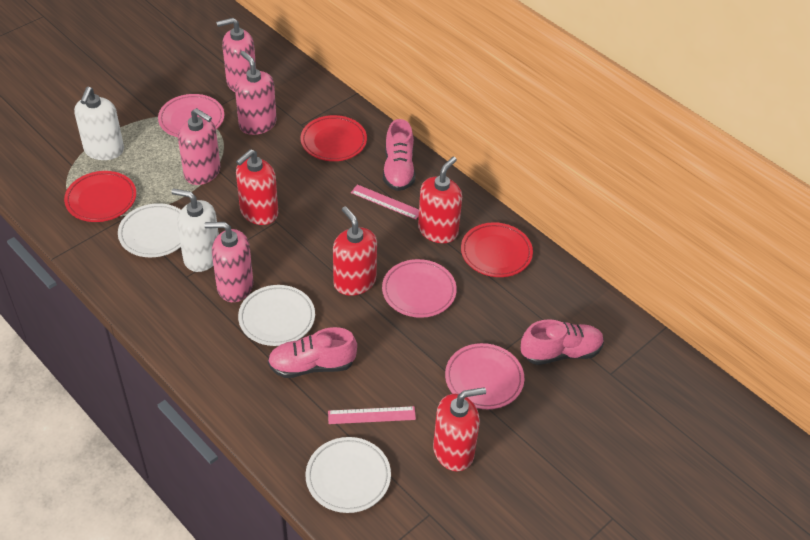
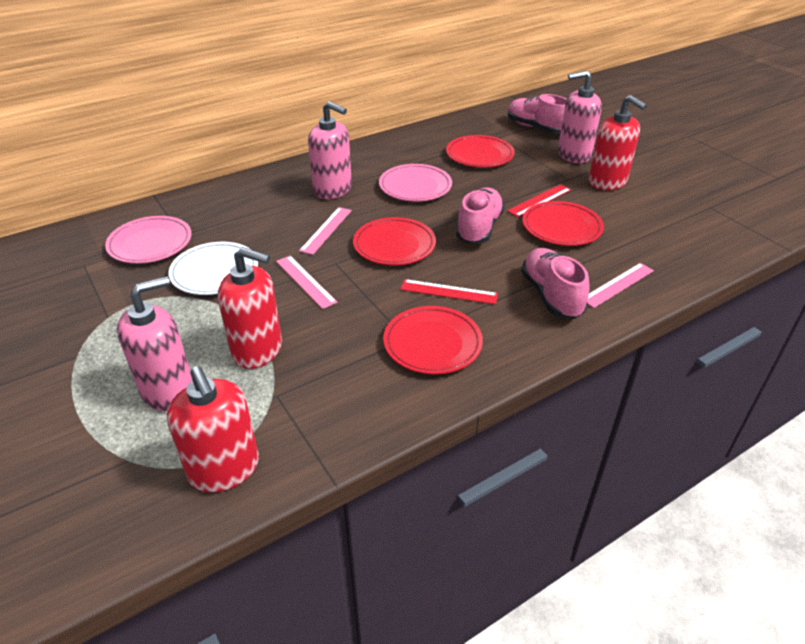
pink plate: 3 -> 2
pink ruler: 2 -> 3
pink soap dispenser: 4 -> 3
red plate: 3 -> 4
red ruler: 0 -> 2
red soap dispenser: 4 -> 3
white plate: 3 -> 1
white soap dispenser: 2 -> 0

